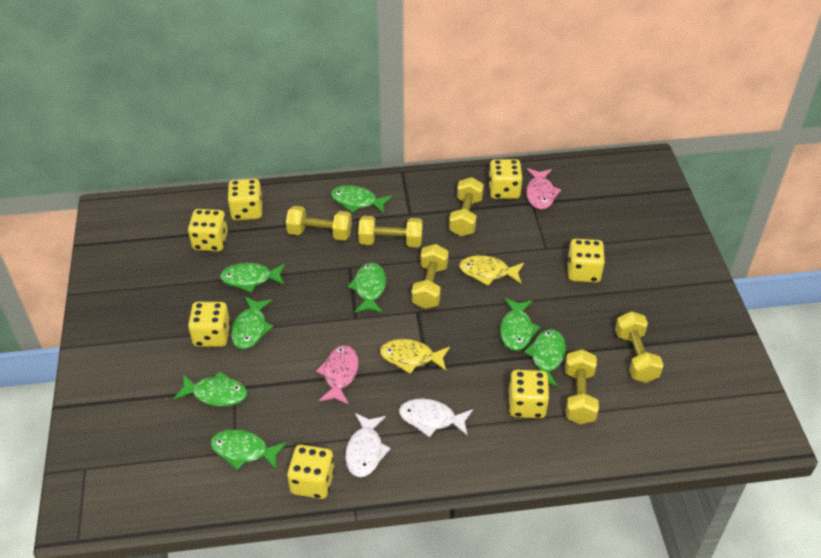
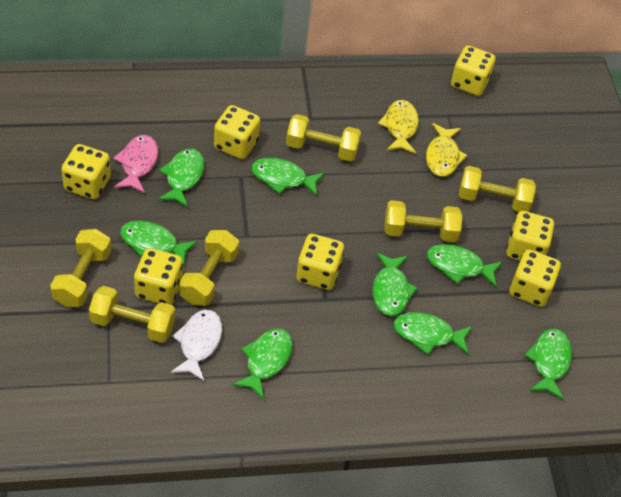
pink fish: 2 -> 1
white fish: 2 -> 1

